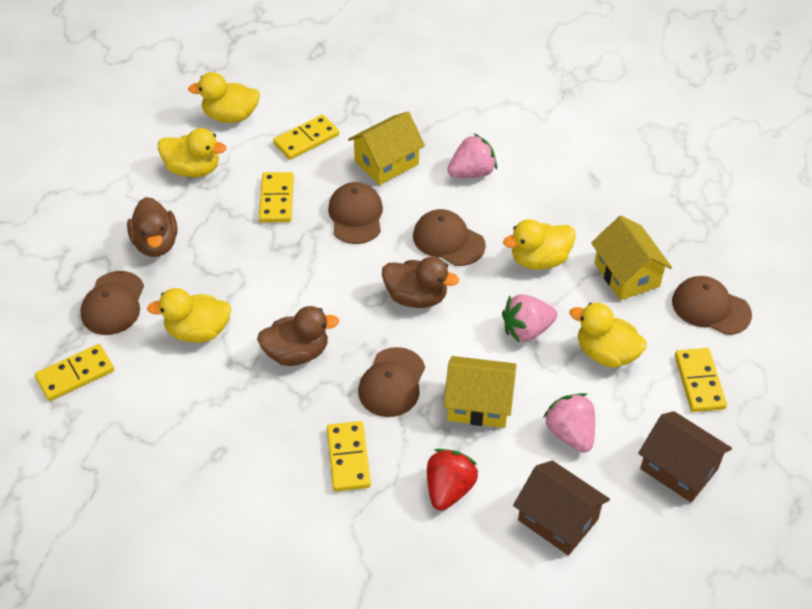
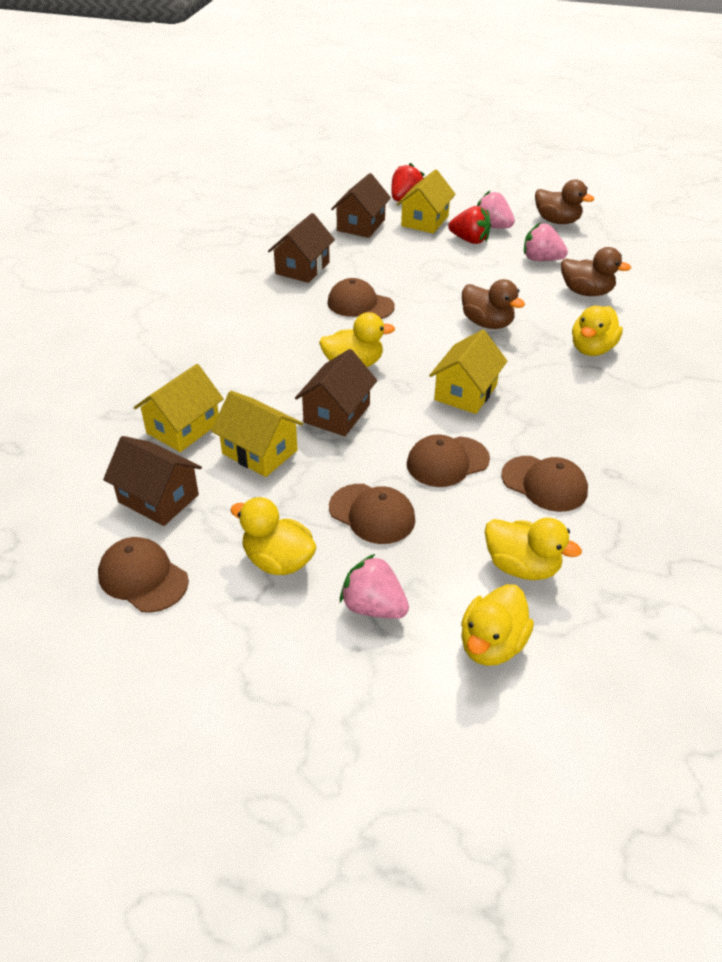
brown house: 2 -> 4
red strawberry: 1 -> 2
yellow domino: 5 -> 0
yellow house: 3 -> 4

